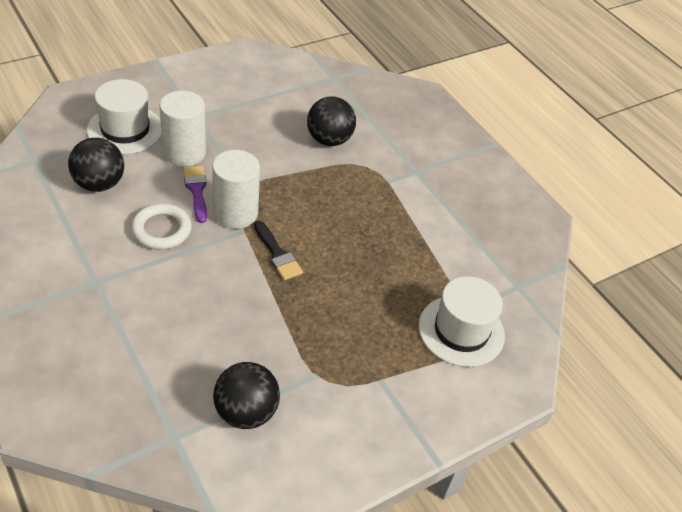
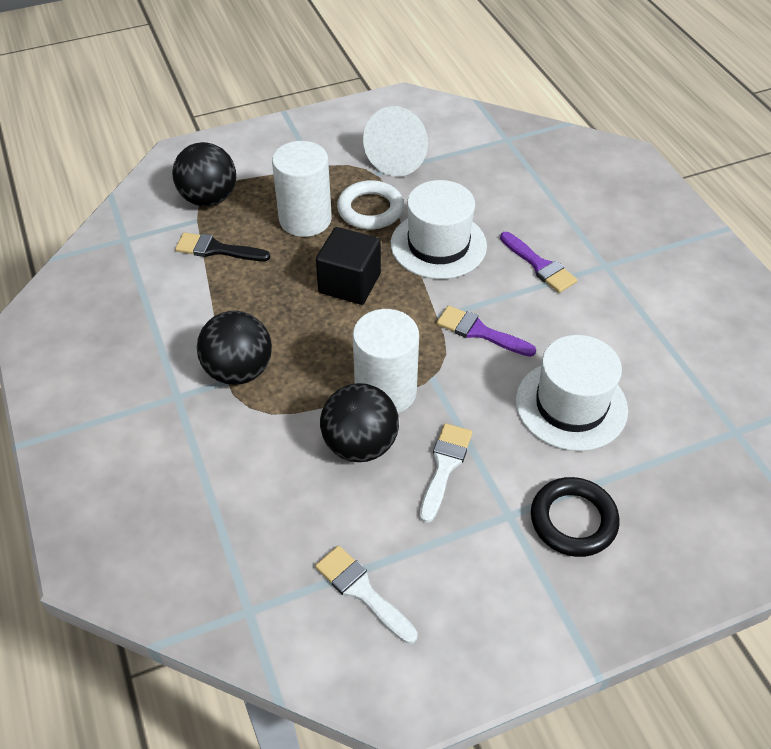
black cube: 0 -> 1
black ring: 0 -> 1
purple brush: 1 -> 2
white brush: 0 -> 2
white cone: 0 -> 1

